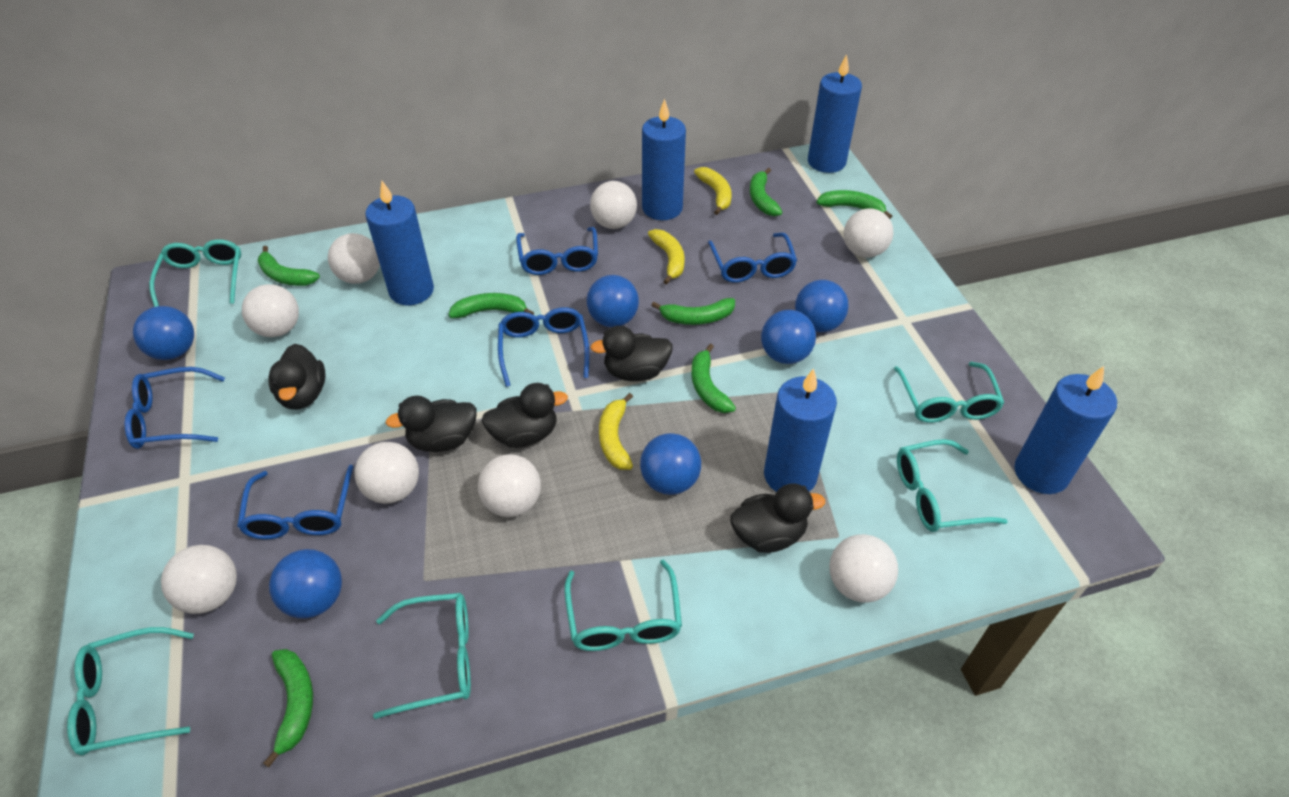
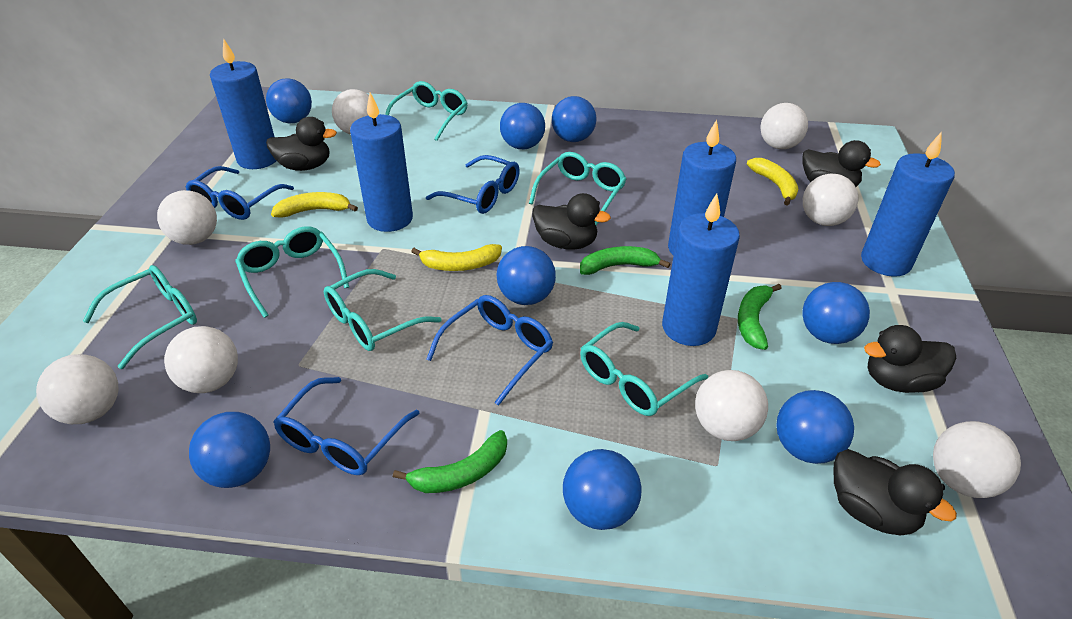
blue ball: 6 -> 8
blue glasses: 5 -> 4
green banana: 7 -> 3

